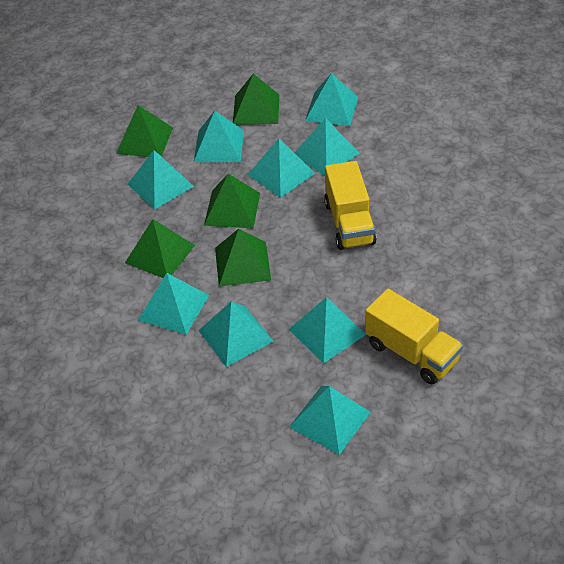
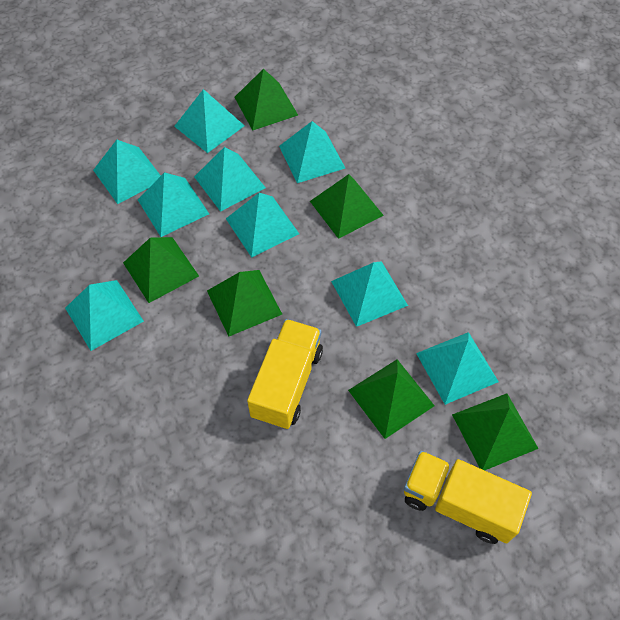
green pyramid: 5 -> 6

